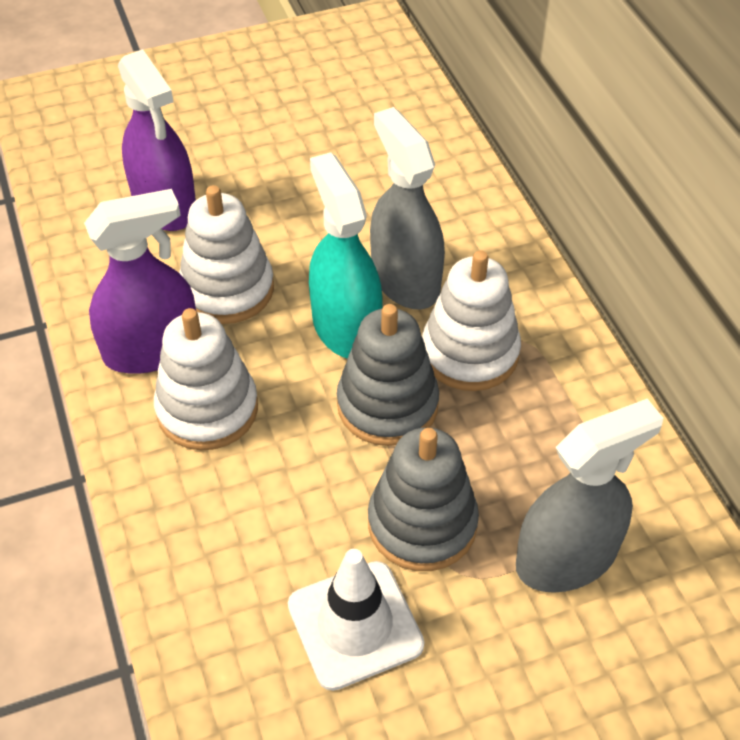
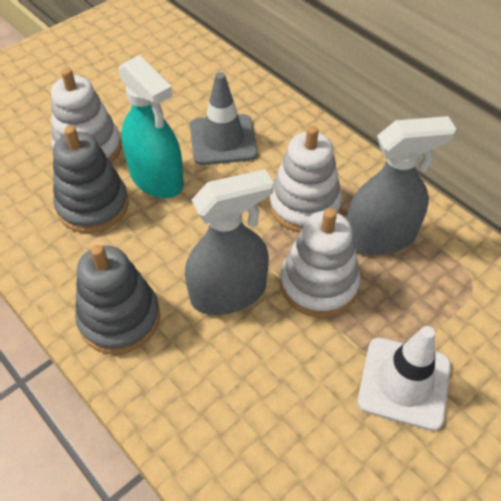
grey traffic cone: 0 -> 1
purple spray bottle: 2 -> 0

